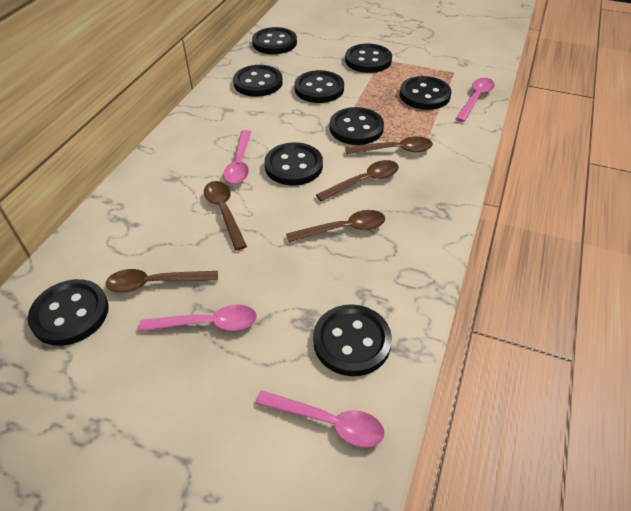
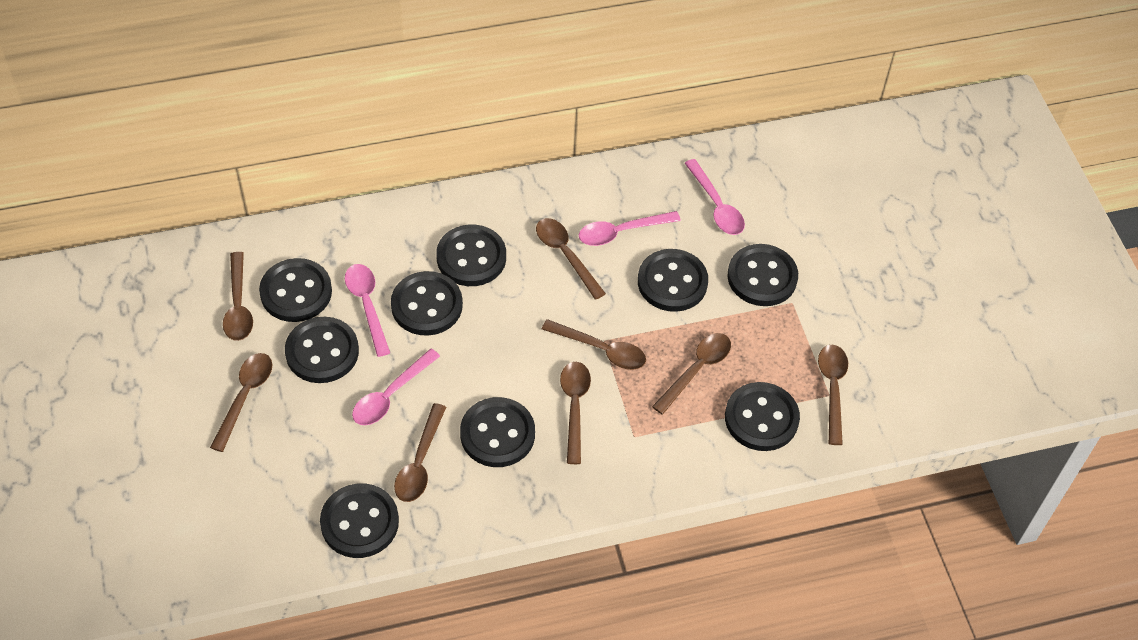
brown spoon: 5 -> 8

